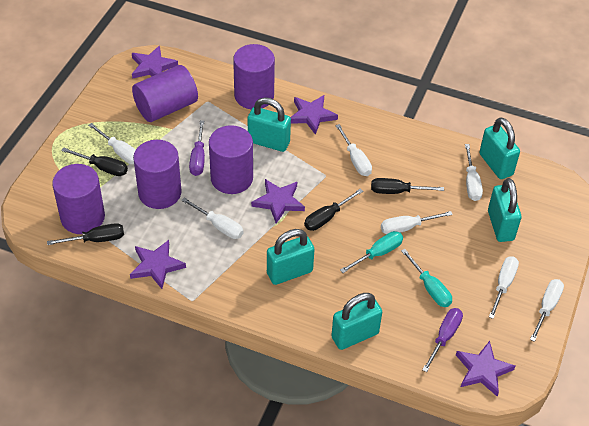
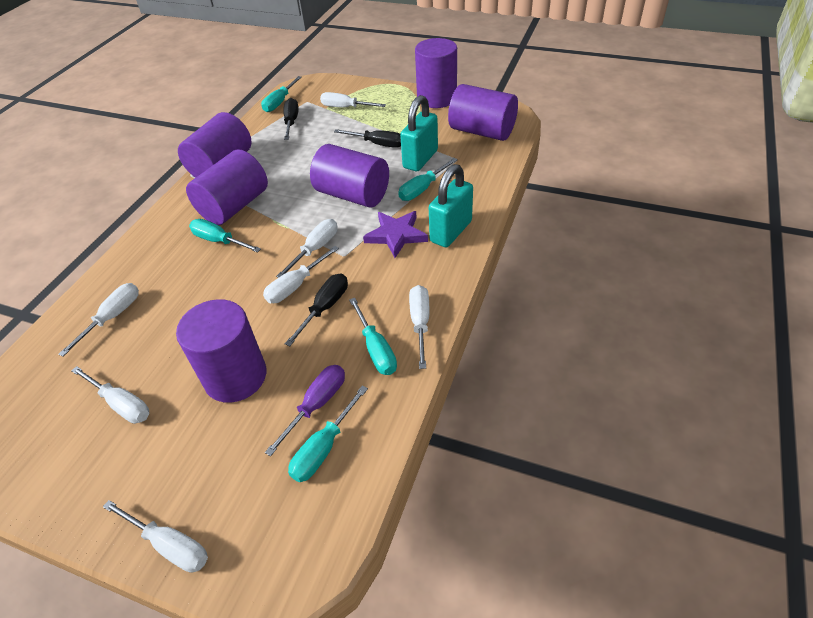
black screwdriver: 4 -> 3
purple cylinder: 5 -> 6
purple screwdriver: 2 -> 1
purple star: 5 -> 1
turquoise padlock: 5 -> 2
turquoise screwdriver: 2 -> 5

